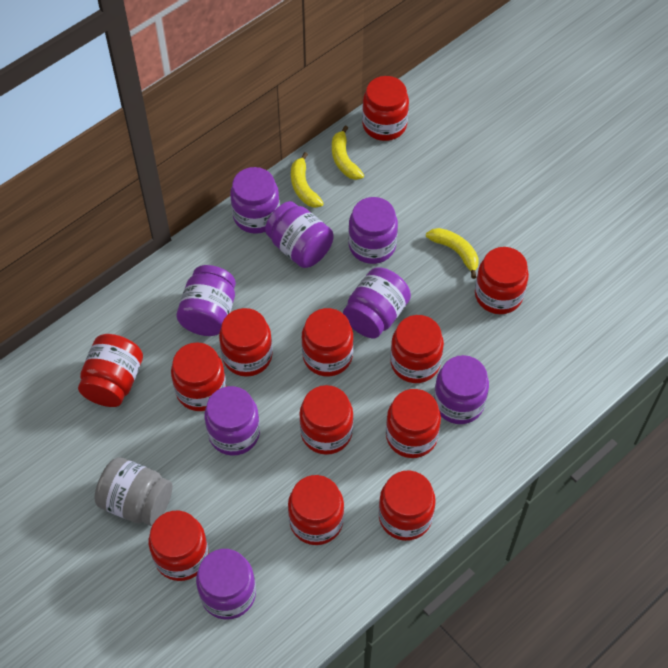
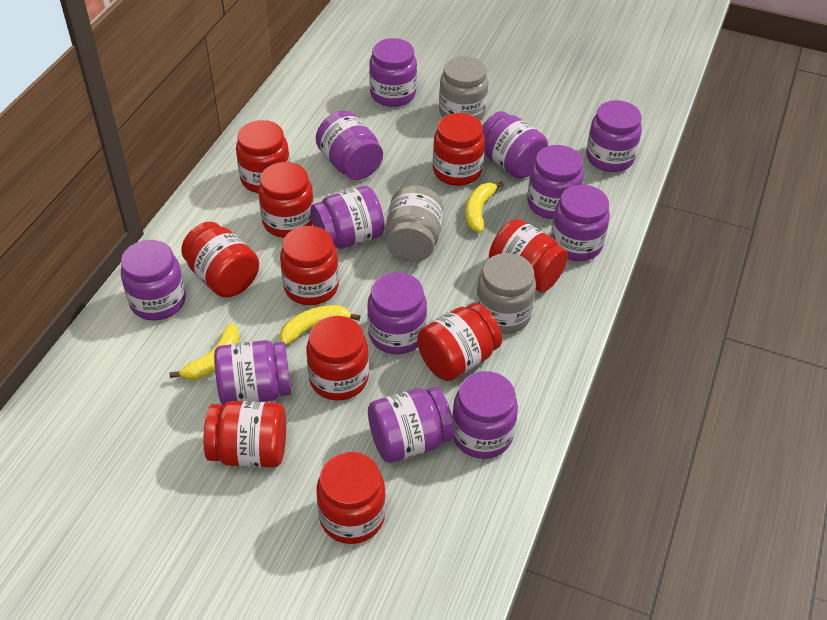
grey jar: 1 -> 3
purple jar: 8 -> 12
red jar: 12 -> 10

